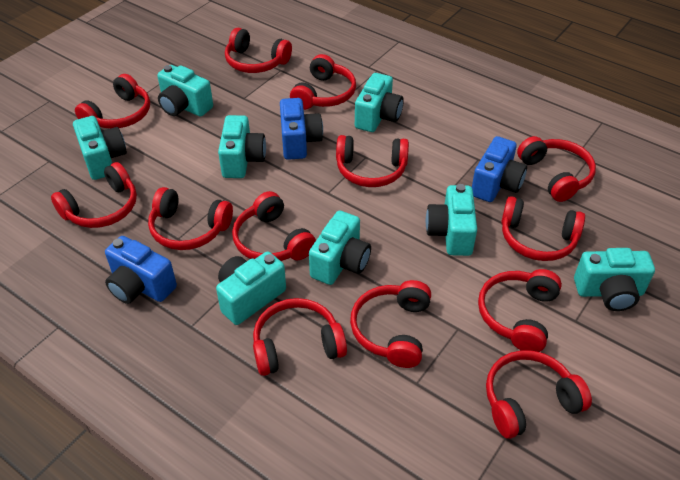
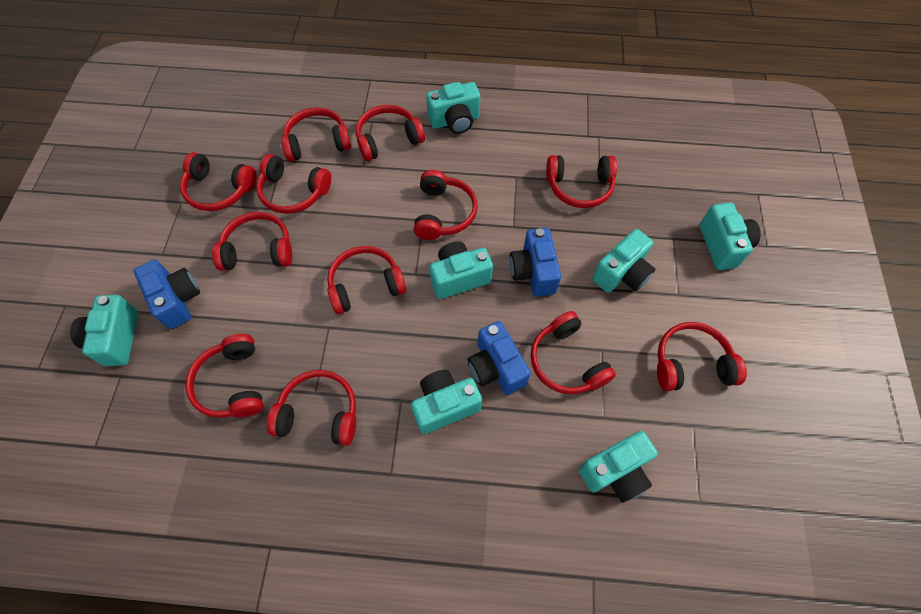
red headphones: 13 -> 12
turquoise camera: 8 -> 7

